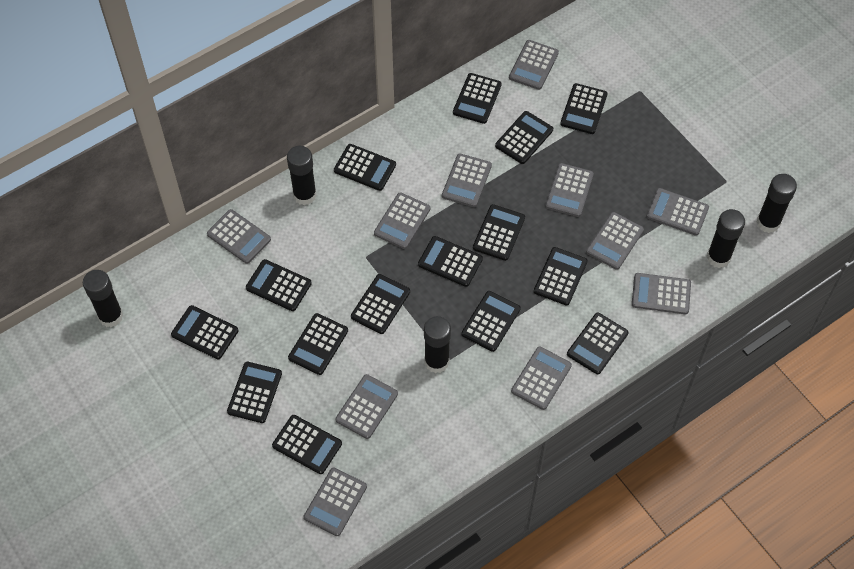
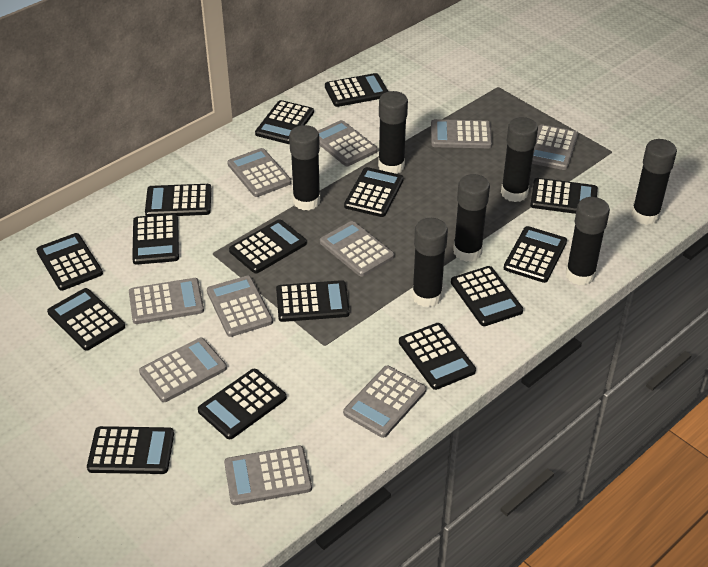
black glue stick: 5 -> 7
grey calculator: 11 -> 10

